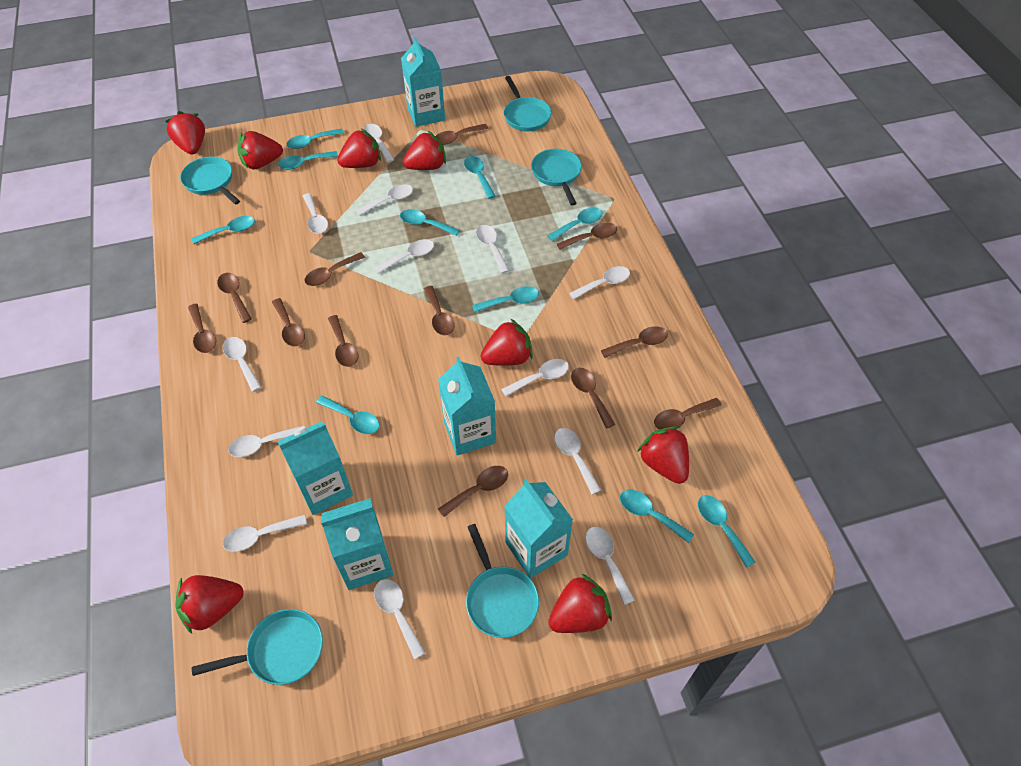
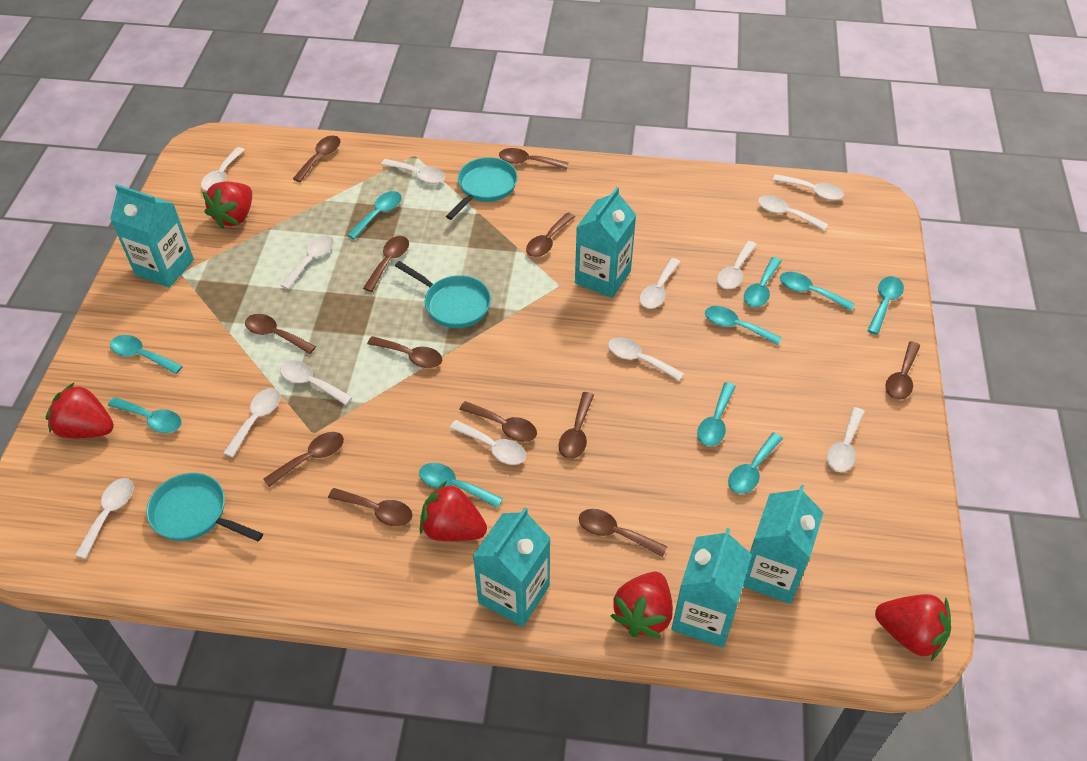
red strawberry: 8 -> 5
turquoise pan: 5 -> 3

